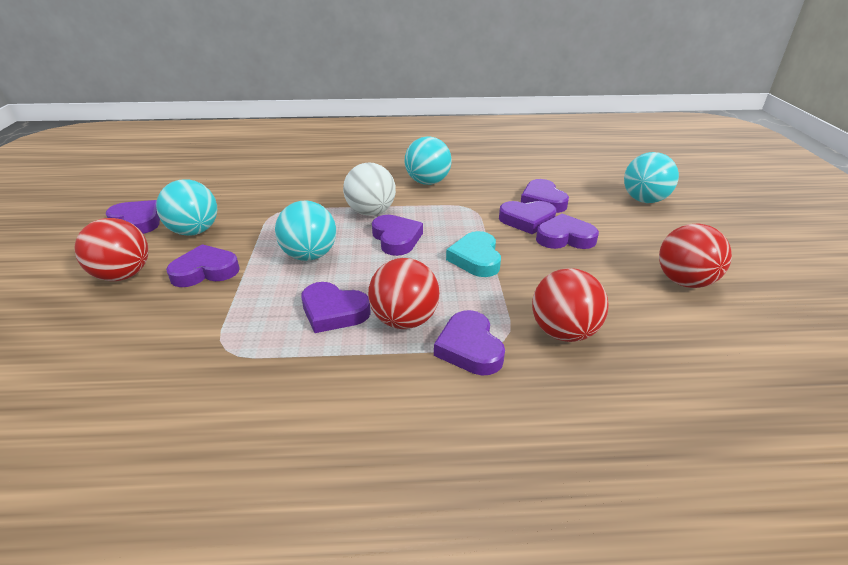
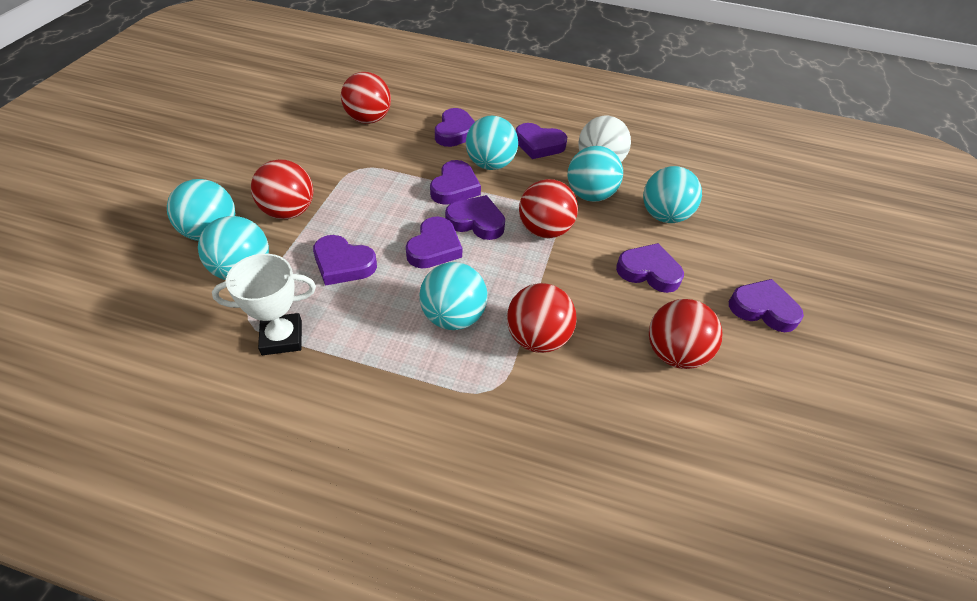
red ball: 4 -> 5
turquoise ball: 4 -> 6
turquoise heart: 1 -> 0
white trophy: 0 -> 1

